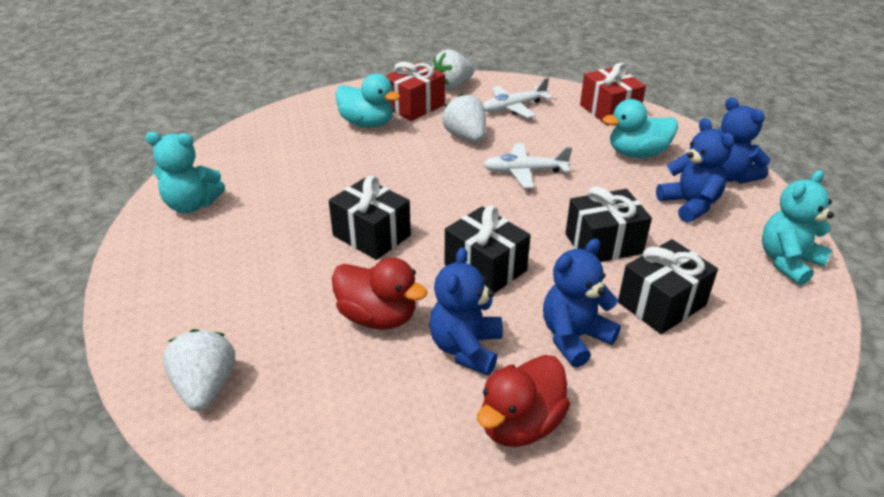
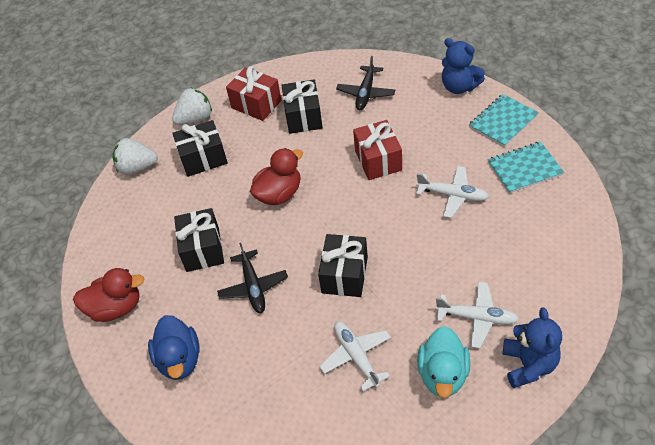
black plane: 0 -> 2
blue duck: 0 -> 1
blue teddy bear: 4 -> 2
turquoise duck: 2 -> 1
turquoise notebook: 0 -> 2
turquoise teddy bear: 2 -> 0
white plane: 2 -> 3
white strawberry: 3 -> 2

